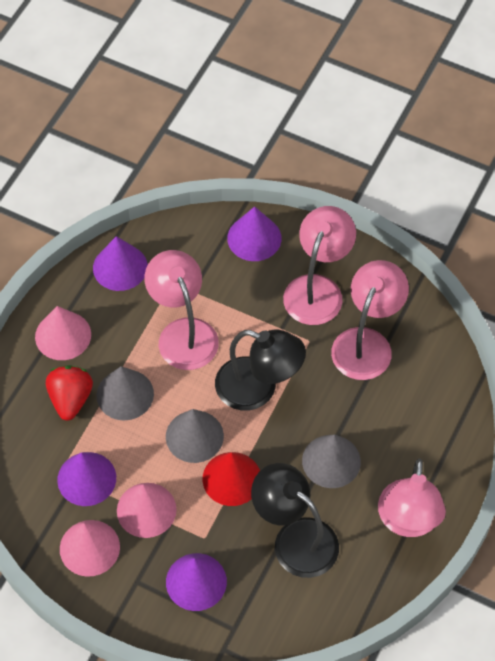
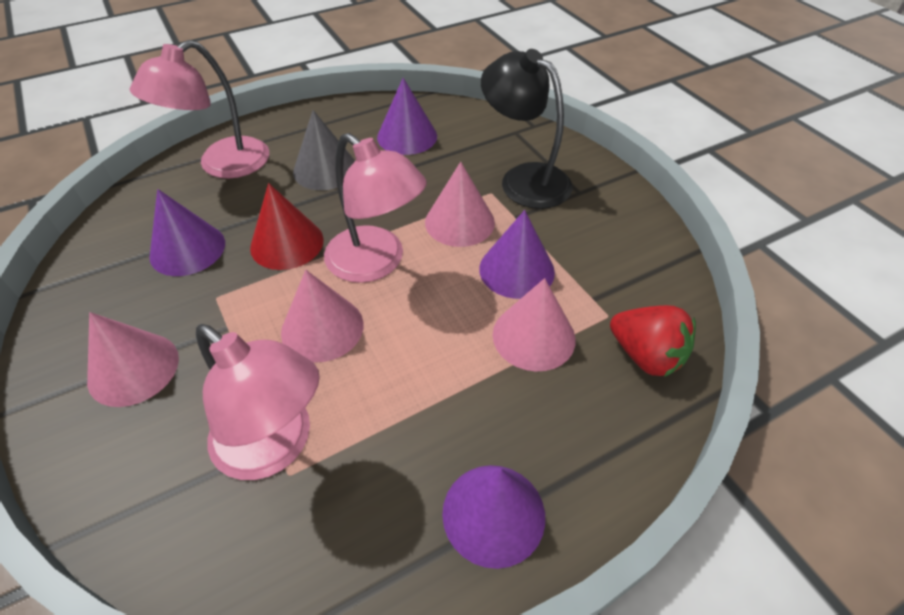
black lamp: 2 -> 1
grey cone: 3 -> 1
pink cone: 3 -> 4
pink lamp: 4 -> 3

